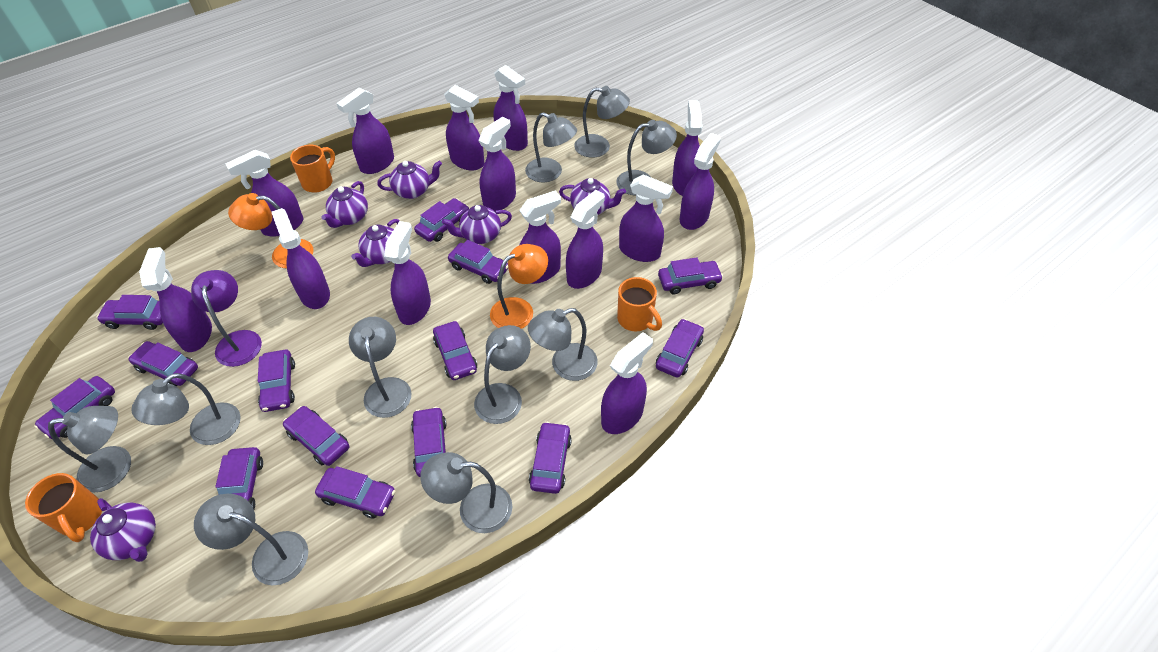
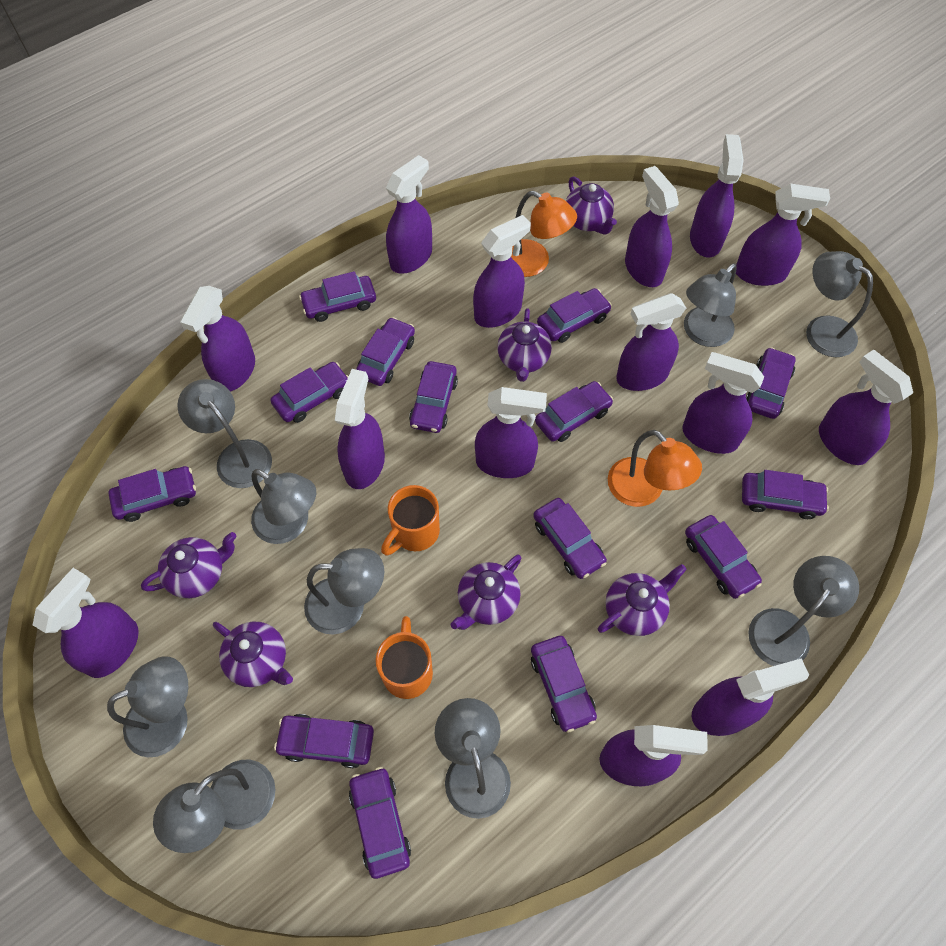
grey lamp: 10 -> 9
orange mug: 3 -> 2
purple lamp: 1 -> 0

